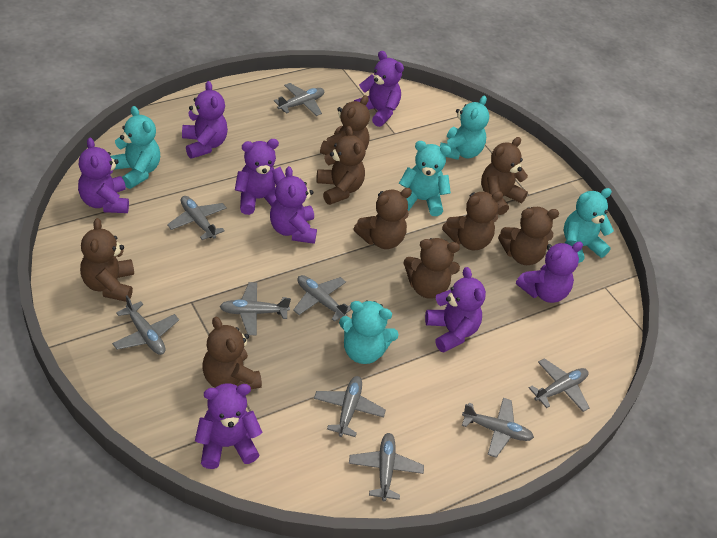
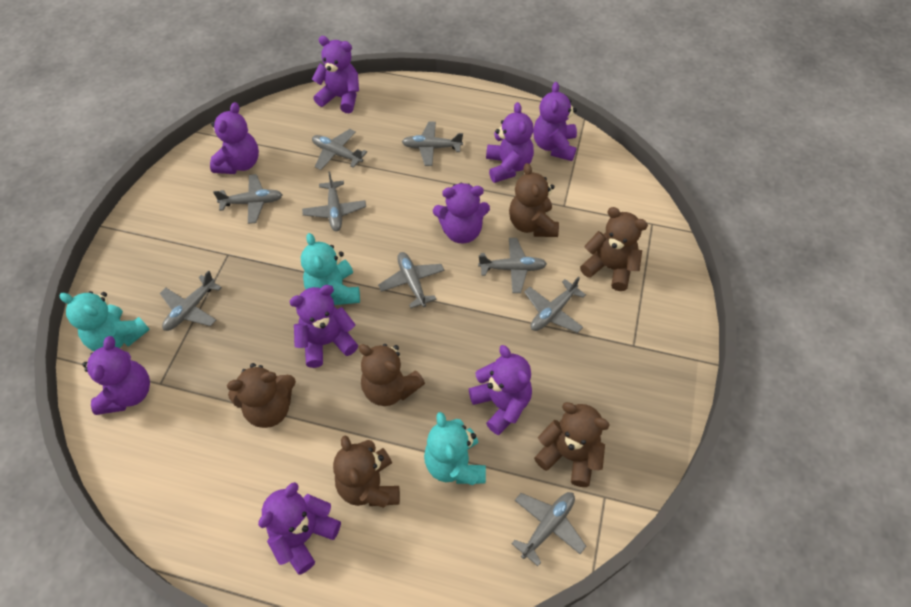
brown teddy bear: 9 -> 6
purple teddy bear: 8 -> 9
turquoise teddy bear: 5 -> 3

